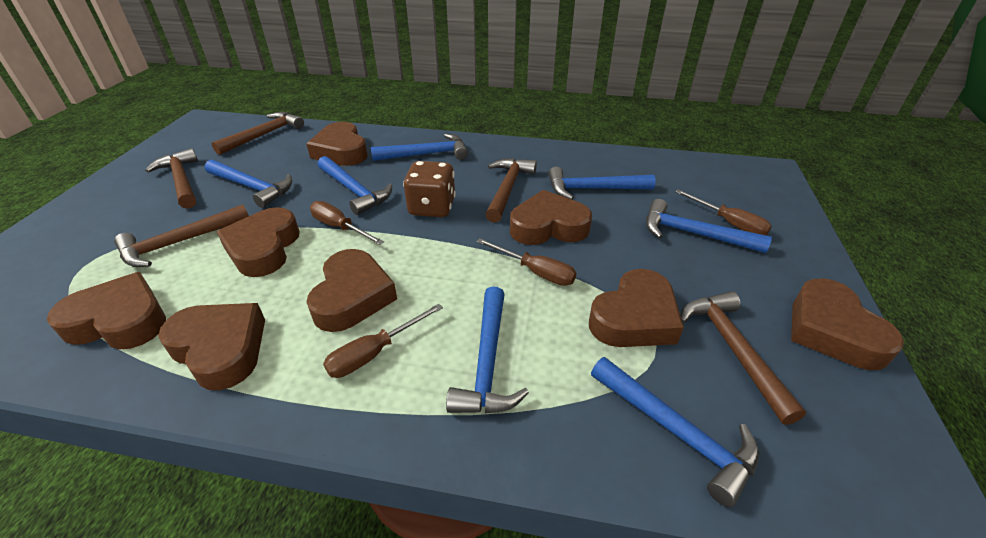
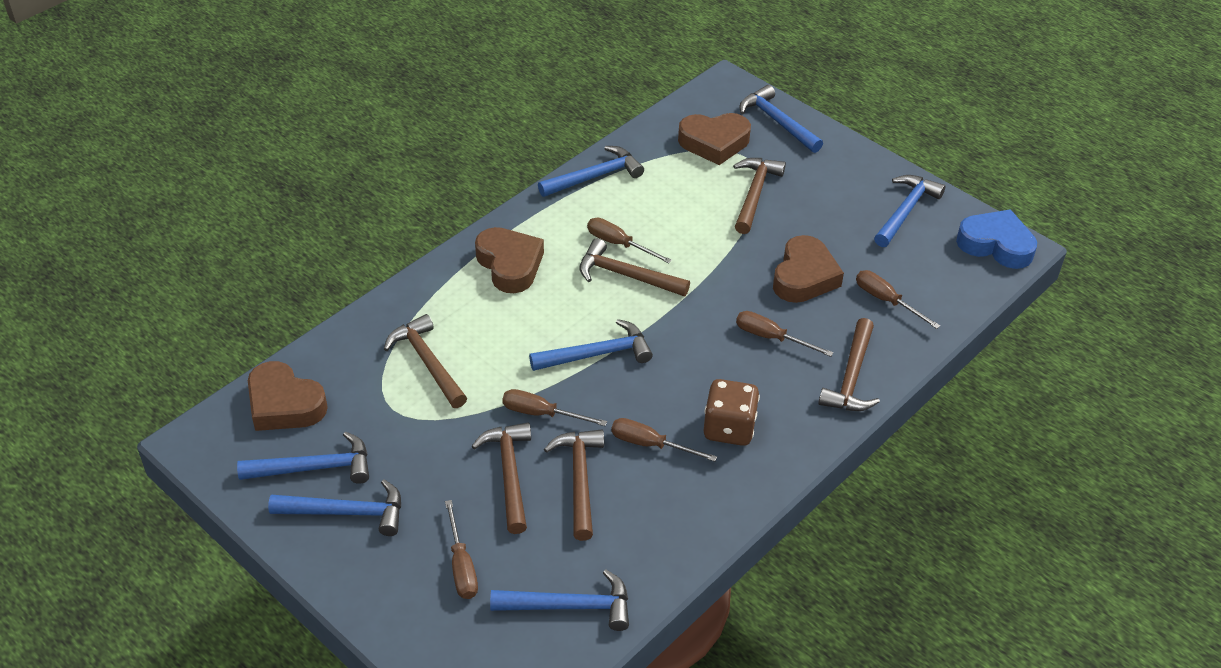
blue heart: 0 -> 1
brown hammer: 5 -> 6
brown heart: 8 -> 4
brown screwdriver: 4 -> 6

